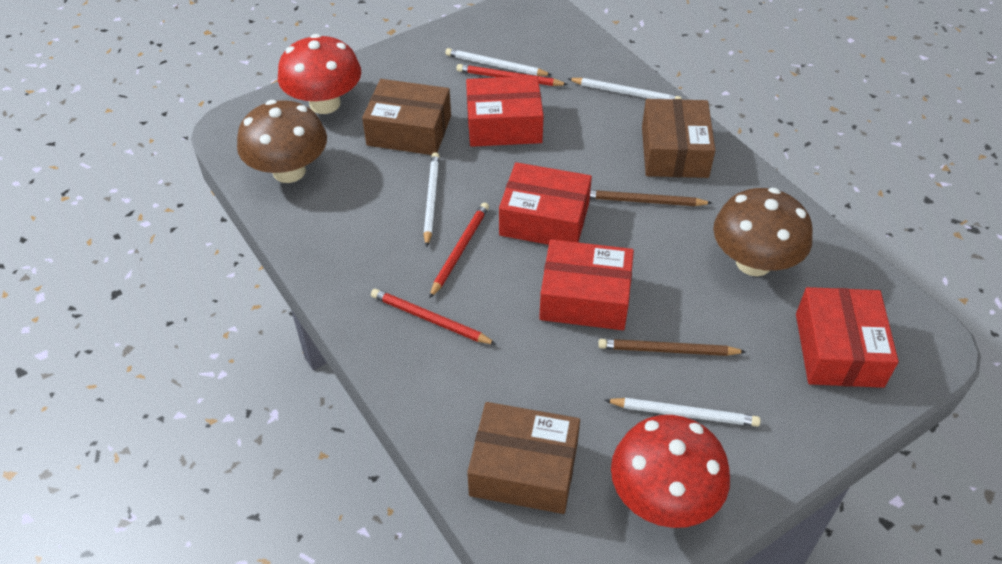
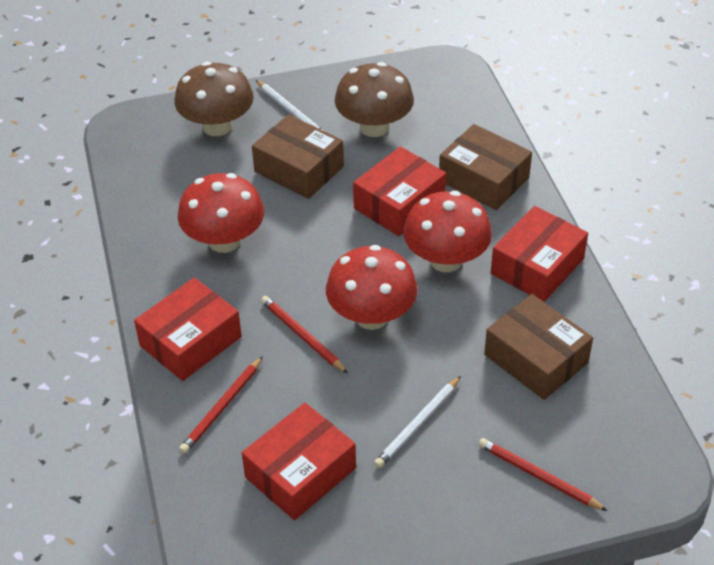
brown pencil: 2 -> 0
red mushroom: 2 -> 3
white pencil: 4 -> 2

